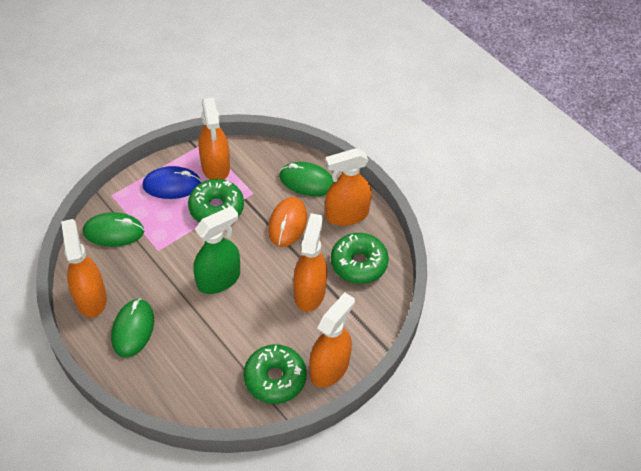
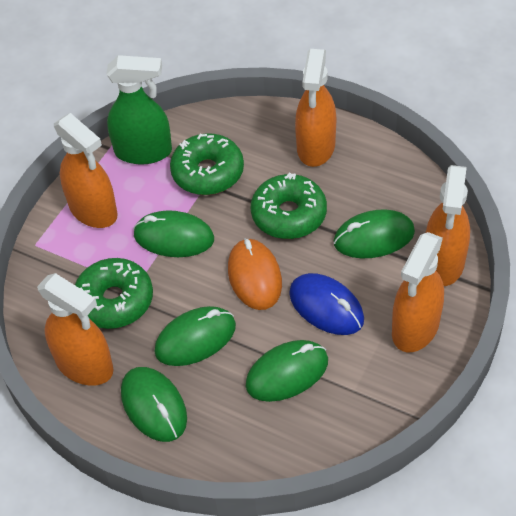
green mouse: 3 -> 5

